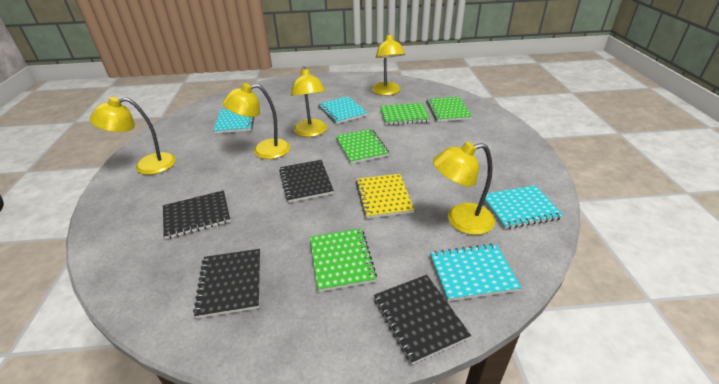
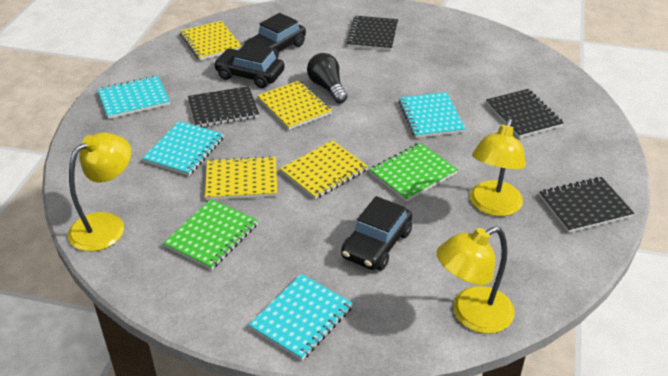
black car: 0 -> 3
black light bulb: 0 -> 1
green notebook: 4 -> 2
yellow lamp: 5 -> 3
yellow notebook: 1 -> 4

